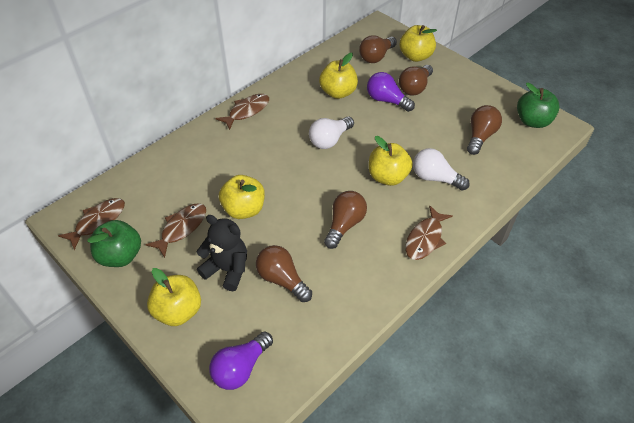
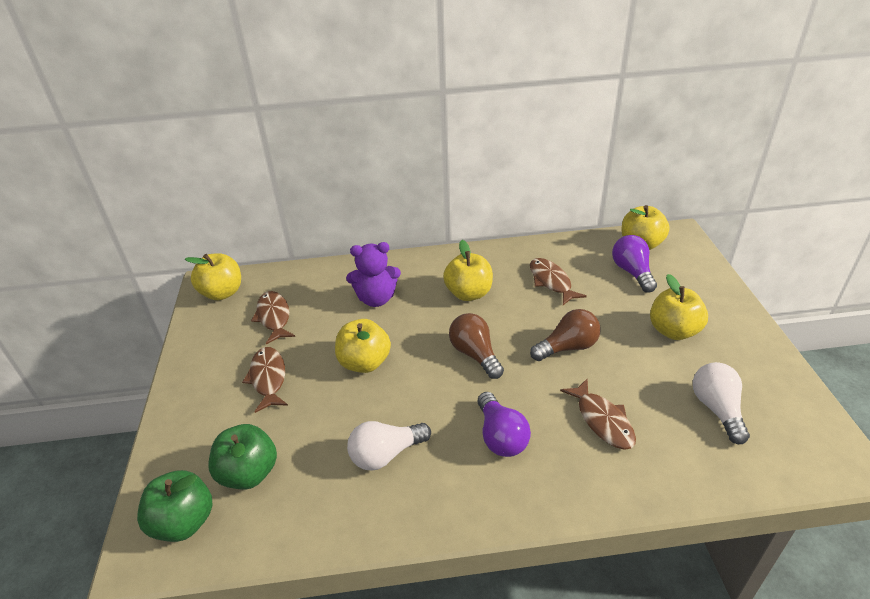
black teddy bear: 1 -> 0
brown light bulb: 5 -> 2
purple teddy bear: 0 -> 1

